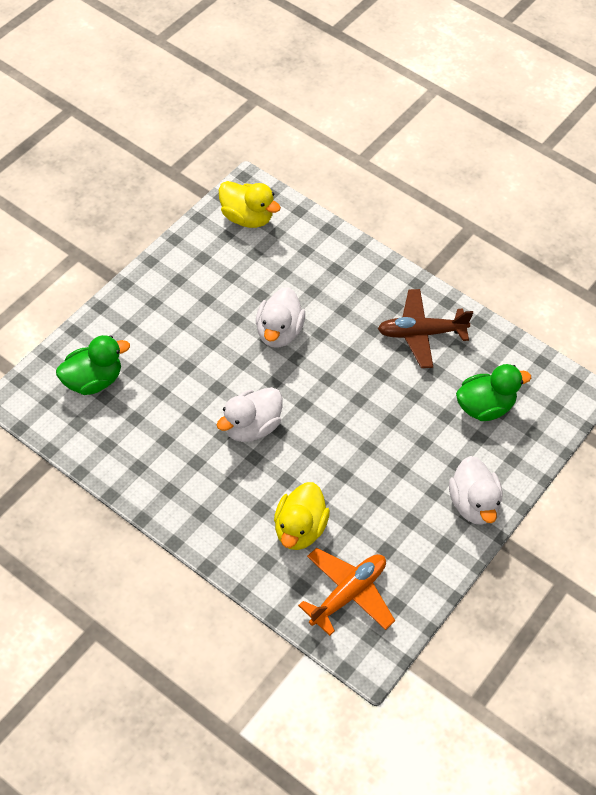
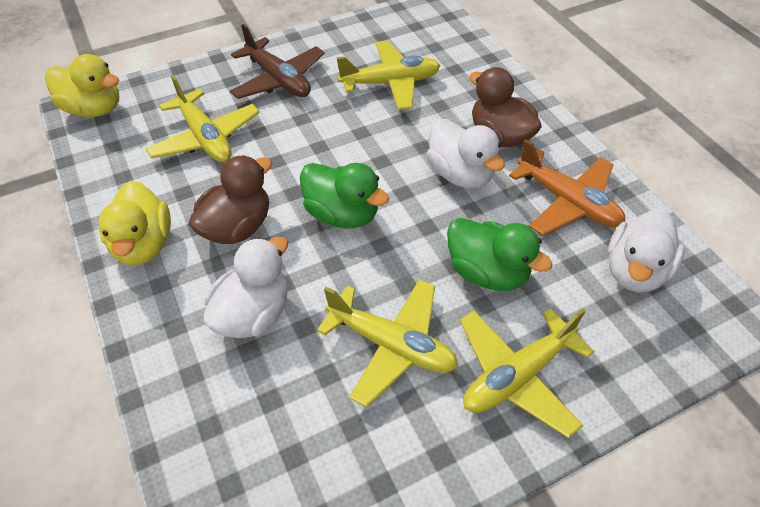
brown duck: 0 -> 2
yellow plane: 0 -> 4

